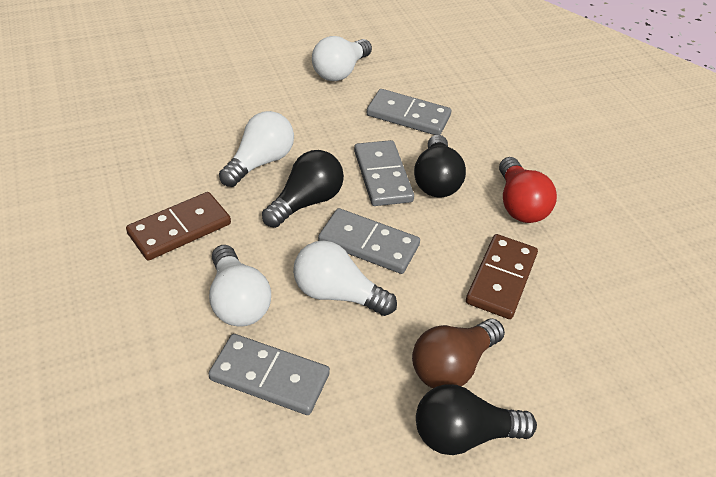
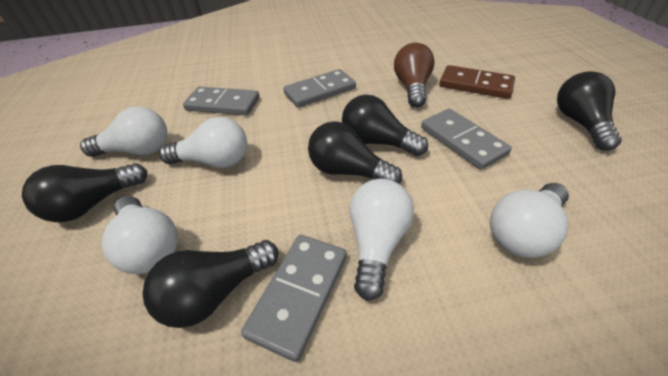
black light bulb: 3 -> 5
brown domino: 2 -> 1
red light bulb: 1 -> 0
white light bulb: 4 -> 5

